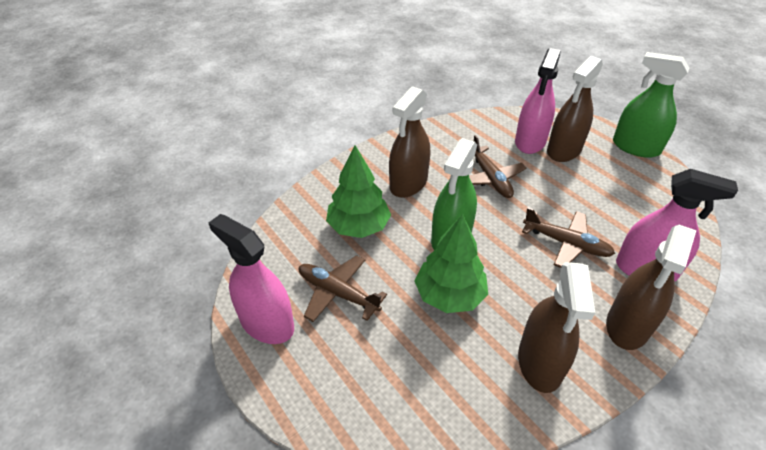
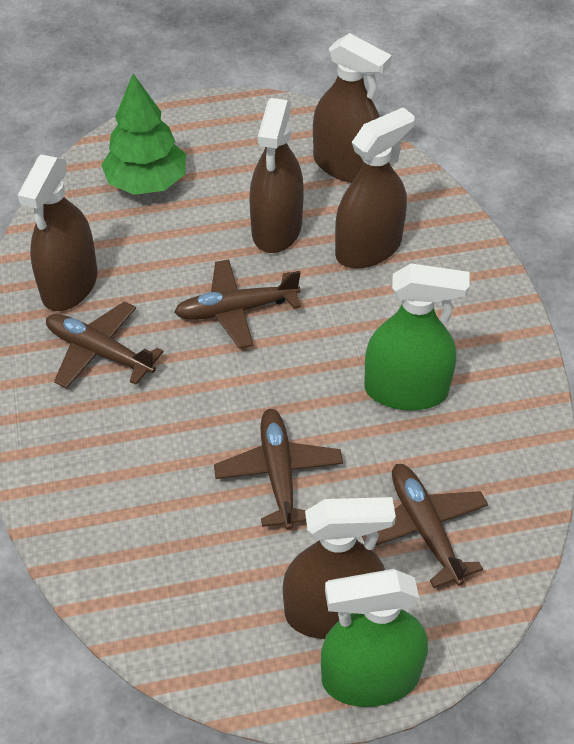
brown plane: 3 -> 4
brown spray bottle: 4 -> 5
green tree: 2 -> 1
pink spray bottle: 3 -> 0

